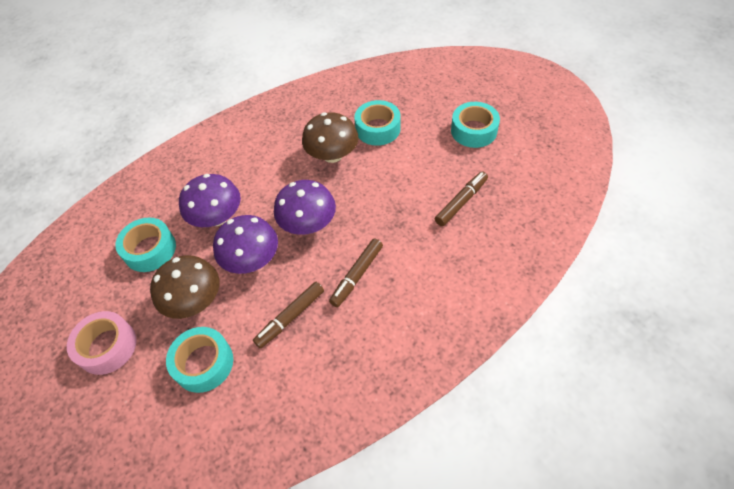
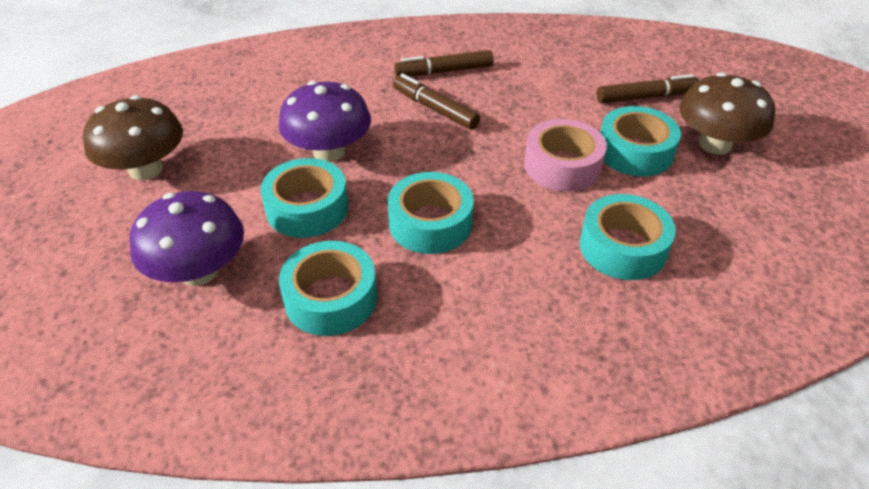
purple mushroom: 3 -> 2
turquoise tape: 4 -> 5

